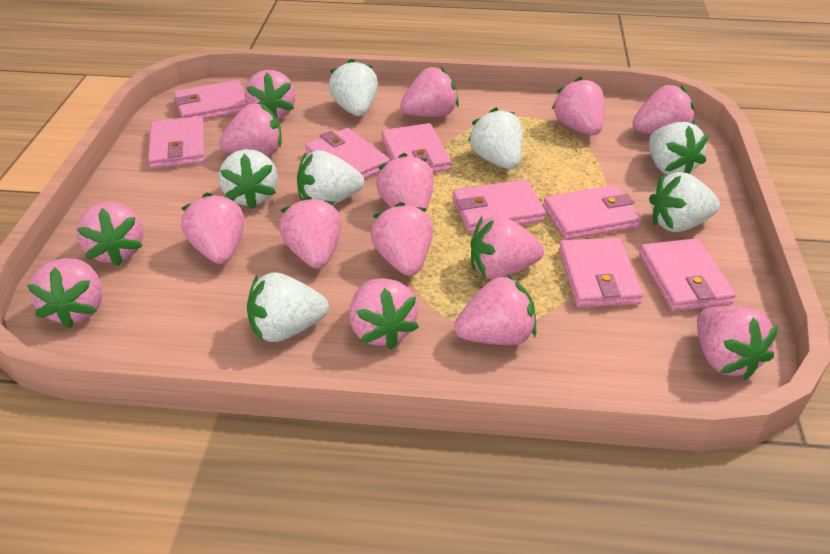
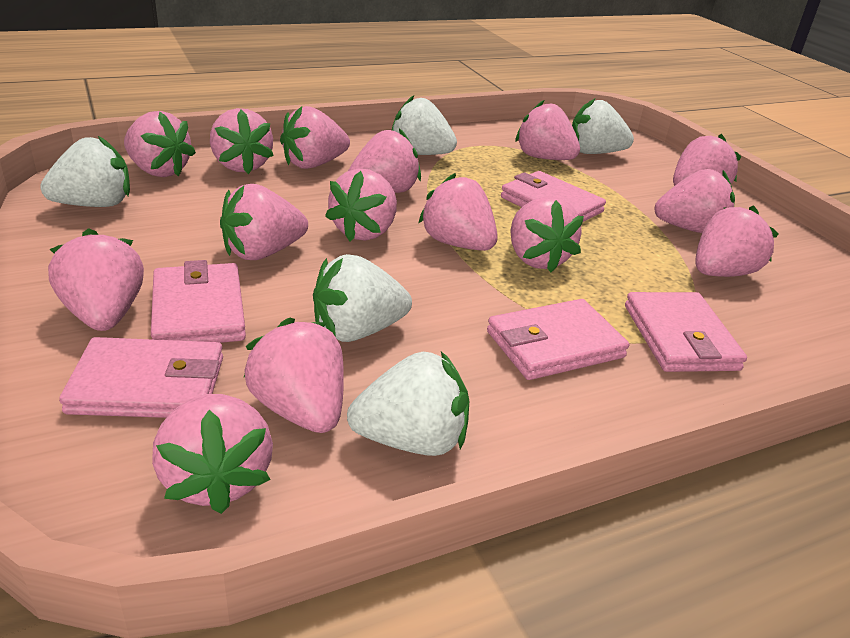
pink wallet: 8 -> 5
white strawberry: 7 -> 5

